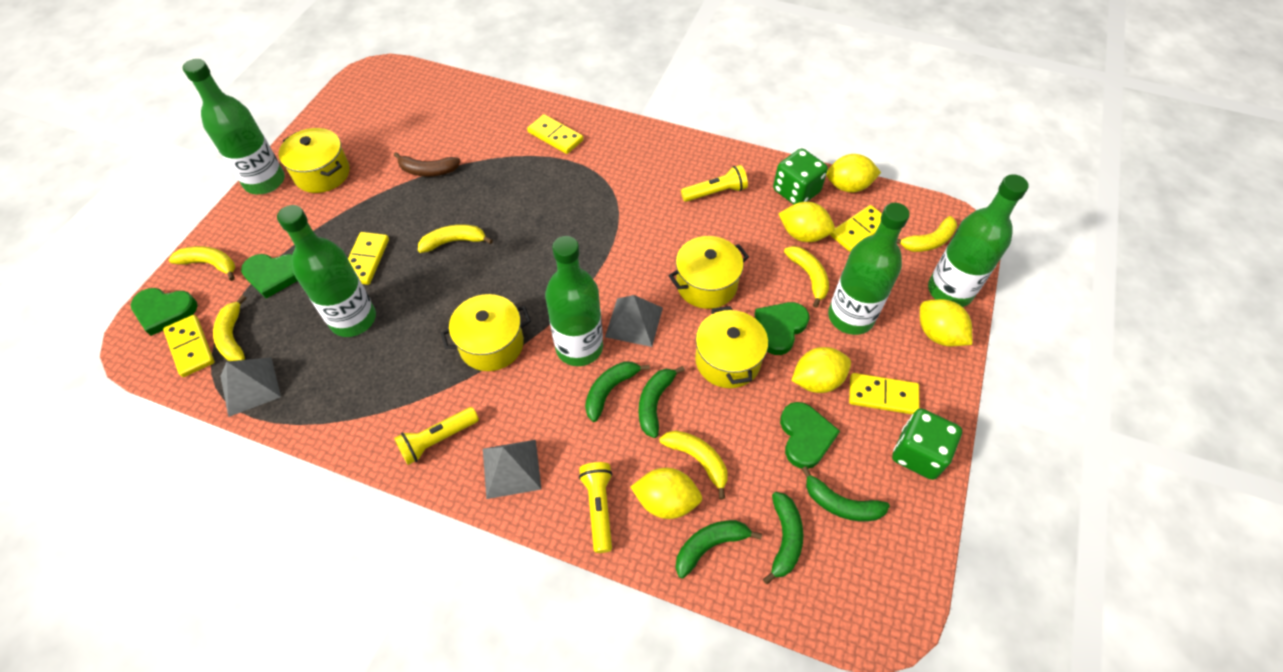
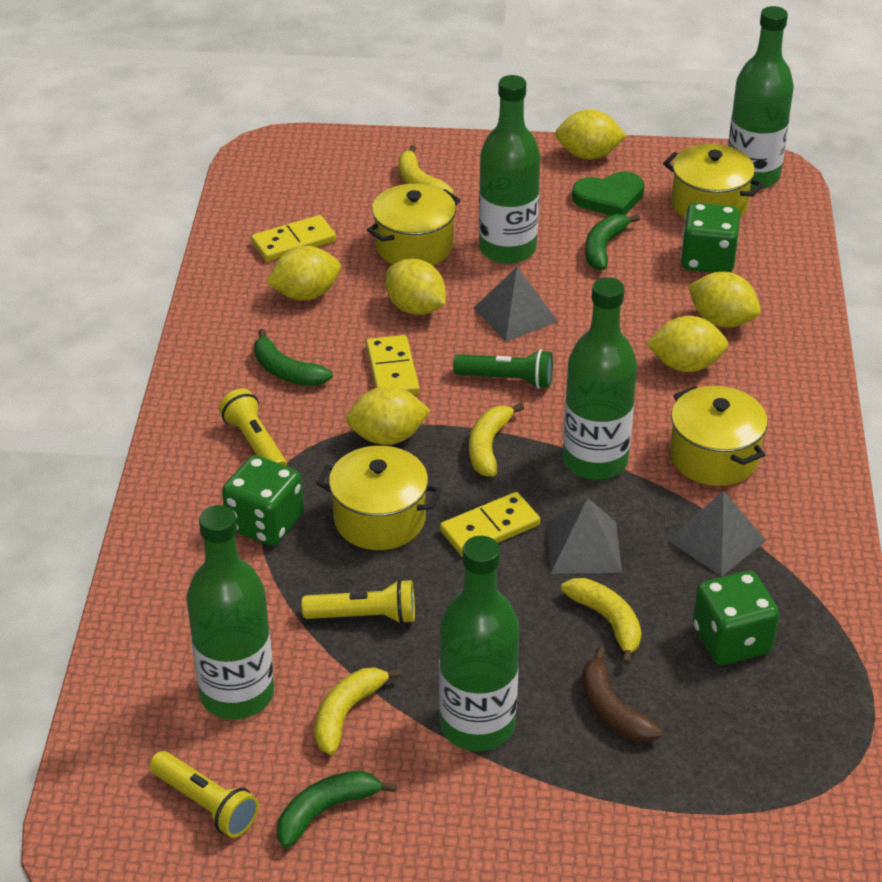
green banana: 5 -> 3
green dice: 2 -> 3
green flashlight: 0 -> 1
green heart: 4 -> 1
yellow banana: 6 -> 4
yellow domino: 5 -> 3
yellow lemon: 5 -> 6

